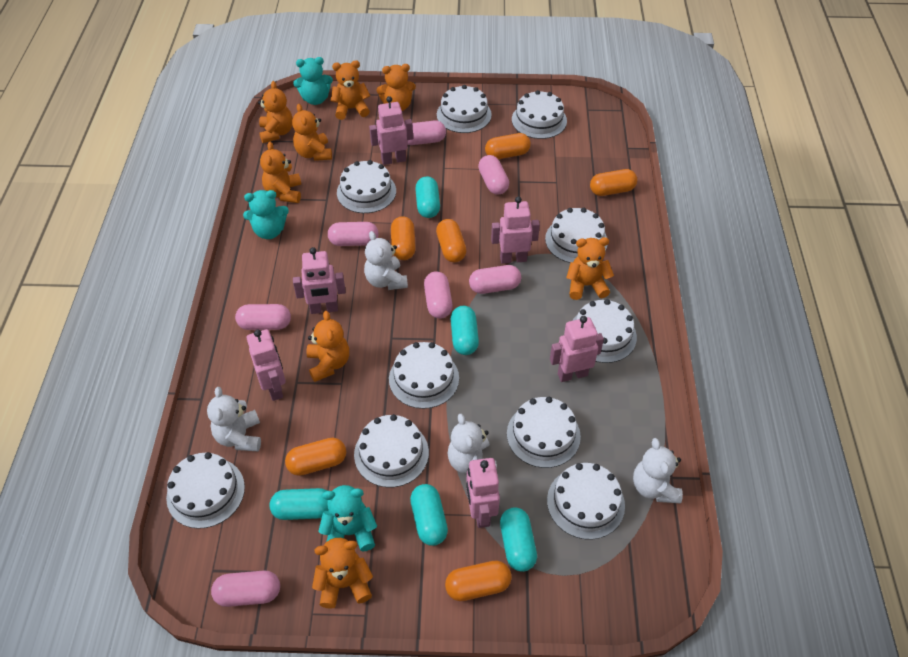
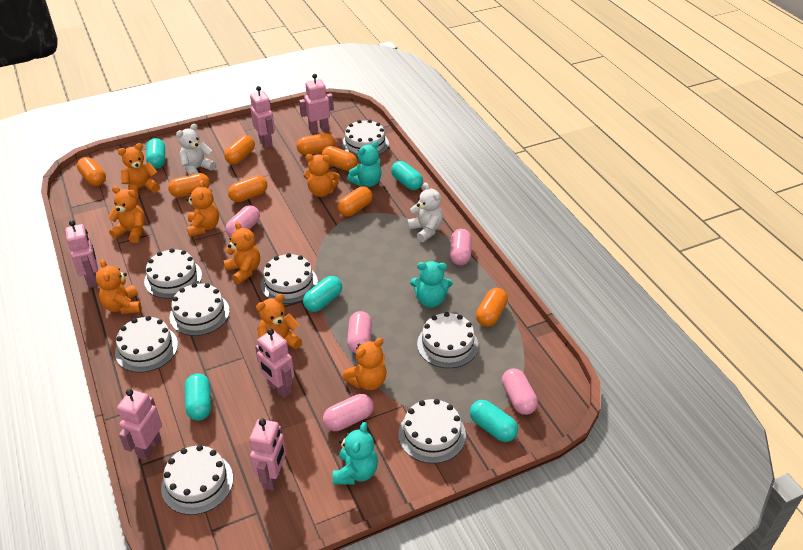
orange capsule: 6 -> 8
pink capsule: 7 -> 5
white cake: 10 -> 8
white teddy bear: 4 -> 2

